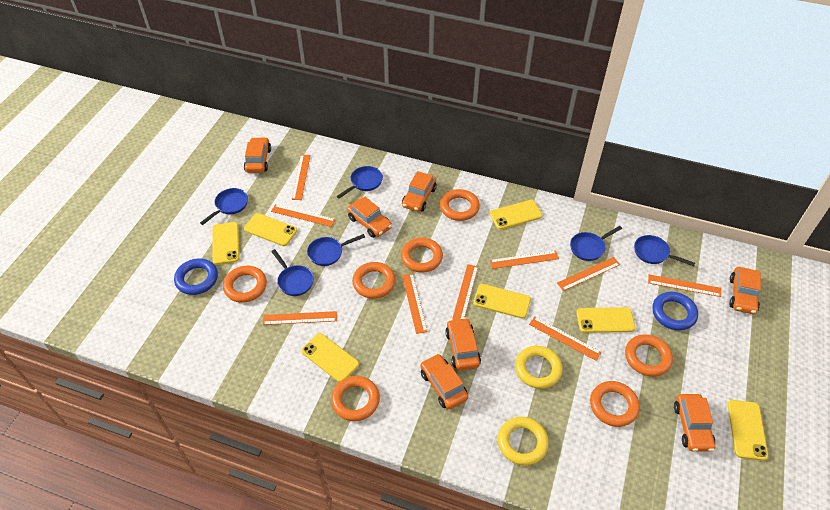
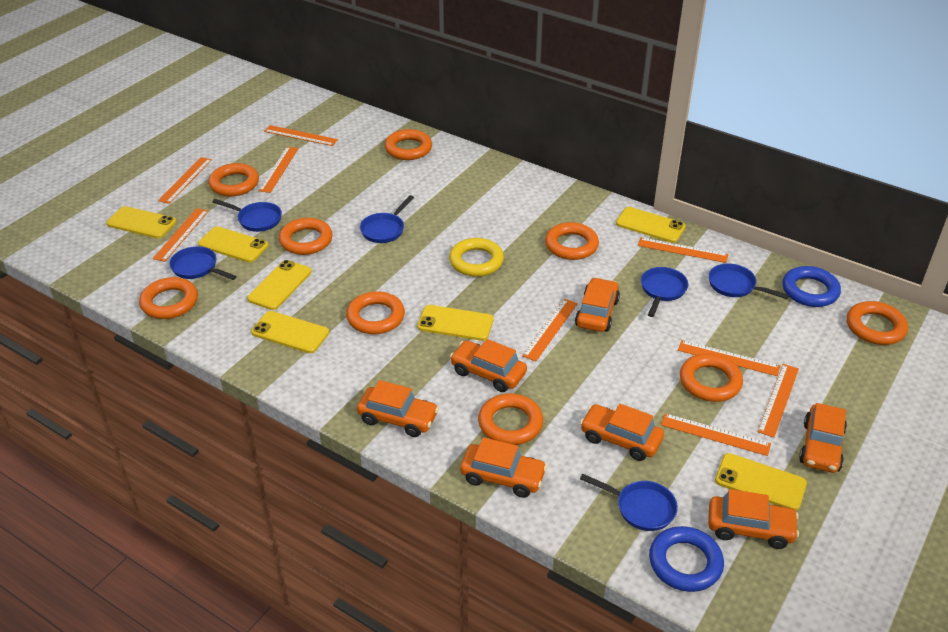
orange ring: 7 -> 9
yellow ring: 2 -> 1

